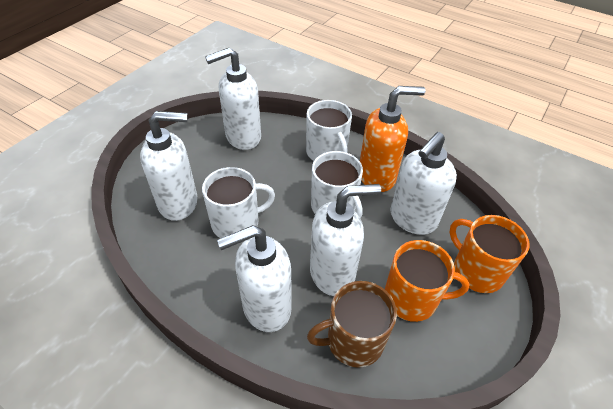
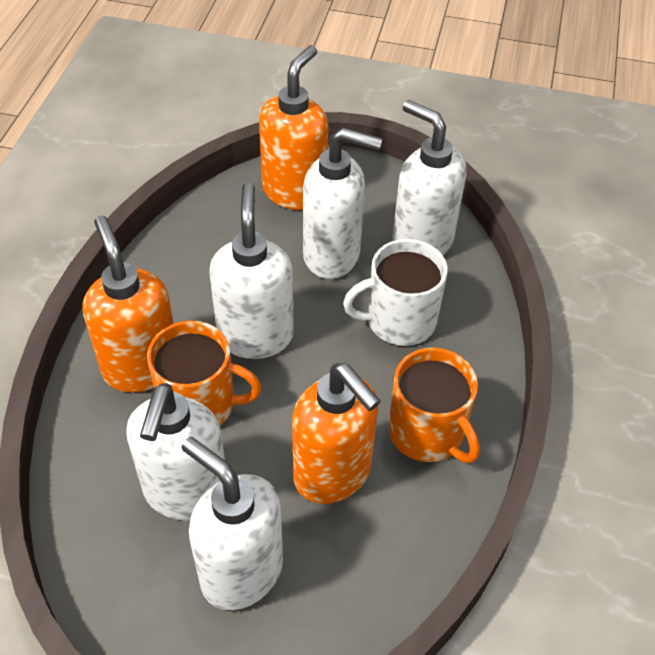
brown mug: 1 -> 0
orange soap dispenser: 1 -> 3
white mug: 3 -> 1

